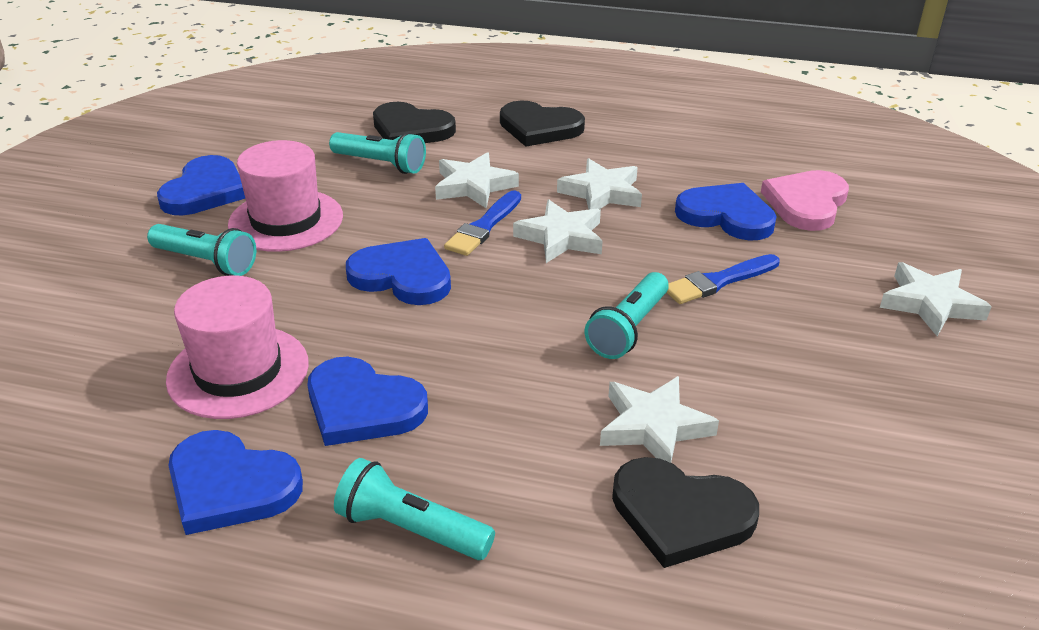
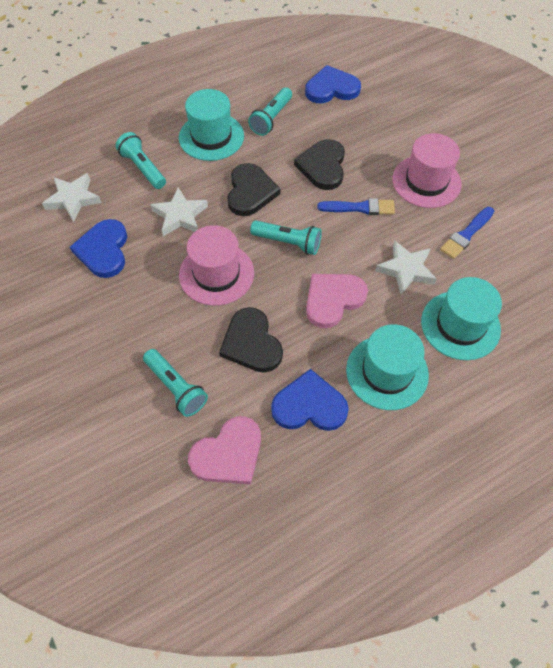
blue heart: 5 -> 3
pink heart: 1 -> 2
turquoise hat: 0 -> 3
white star: 5 -> 3

